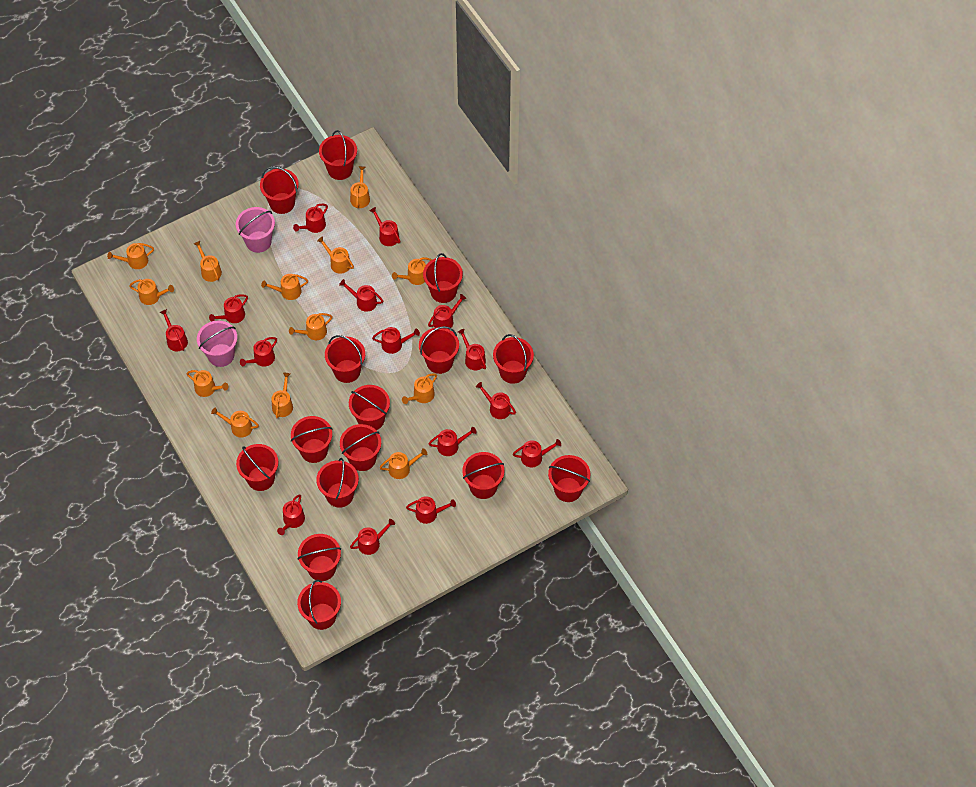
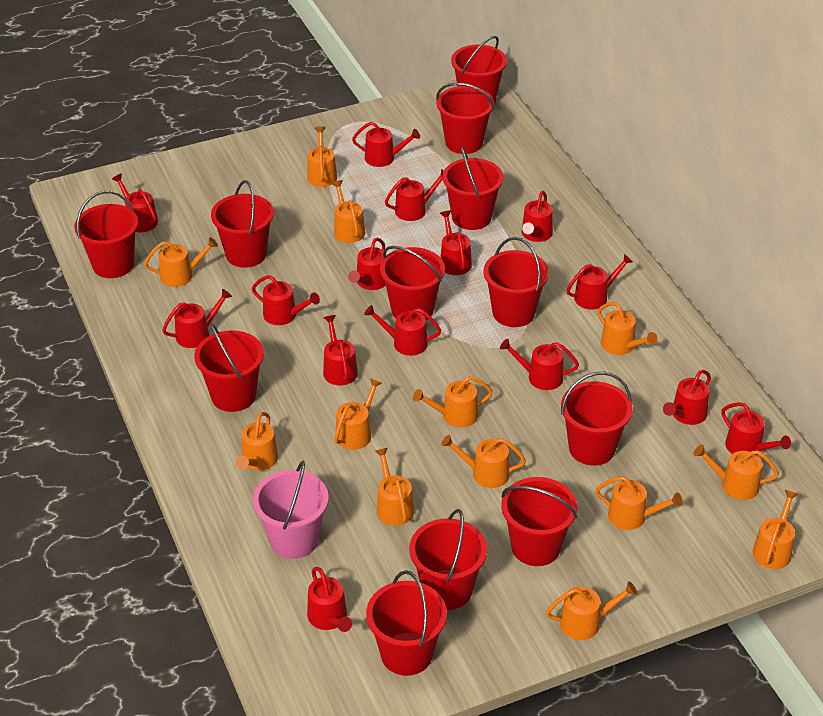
pink bucket: 2 -> 1
red bucket: 15 -> 12

